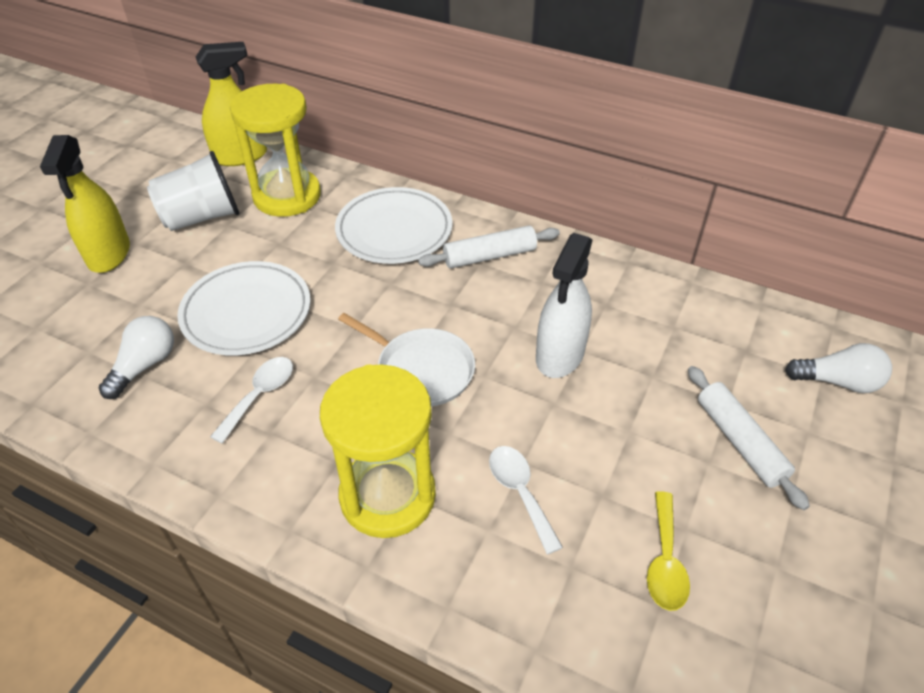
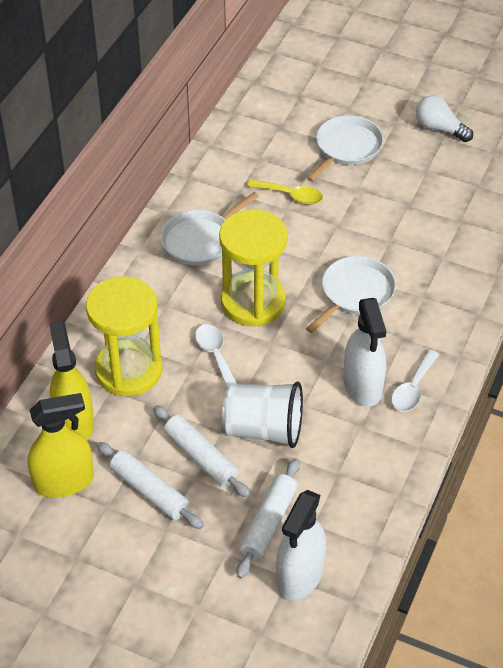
white light bulb: 2 -> 1
white pan: 1 -> 3
white plate: 2 -> 0
white rolling pin: 2 -> 3
white spray bottle: 1 -> 2

